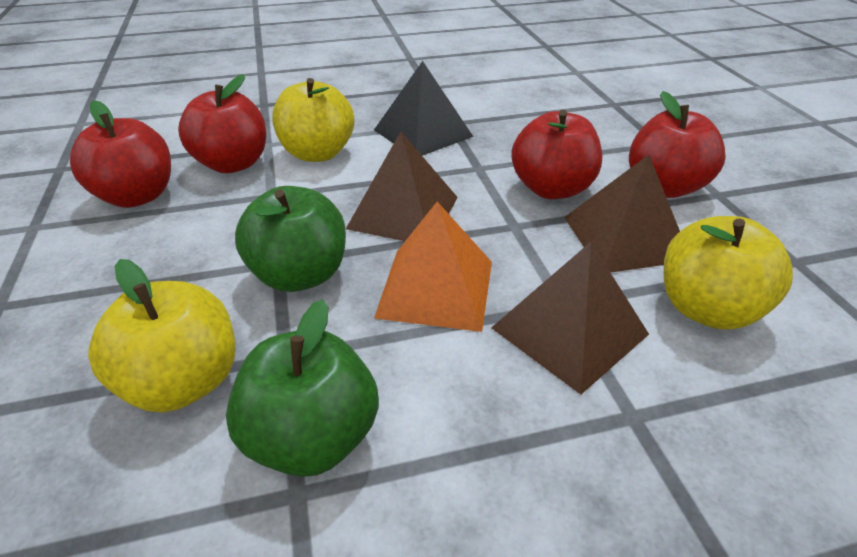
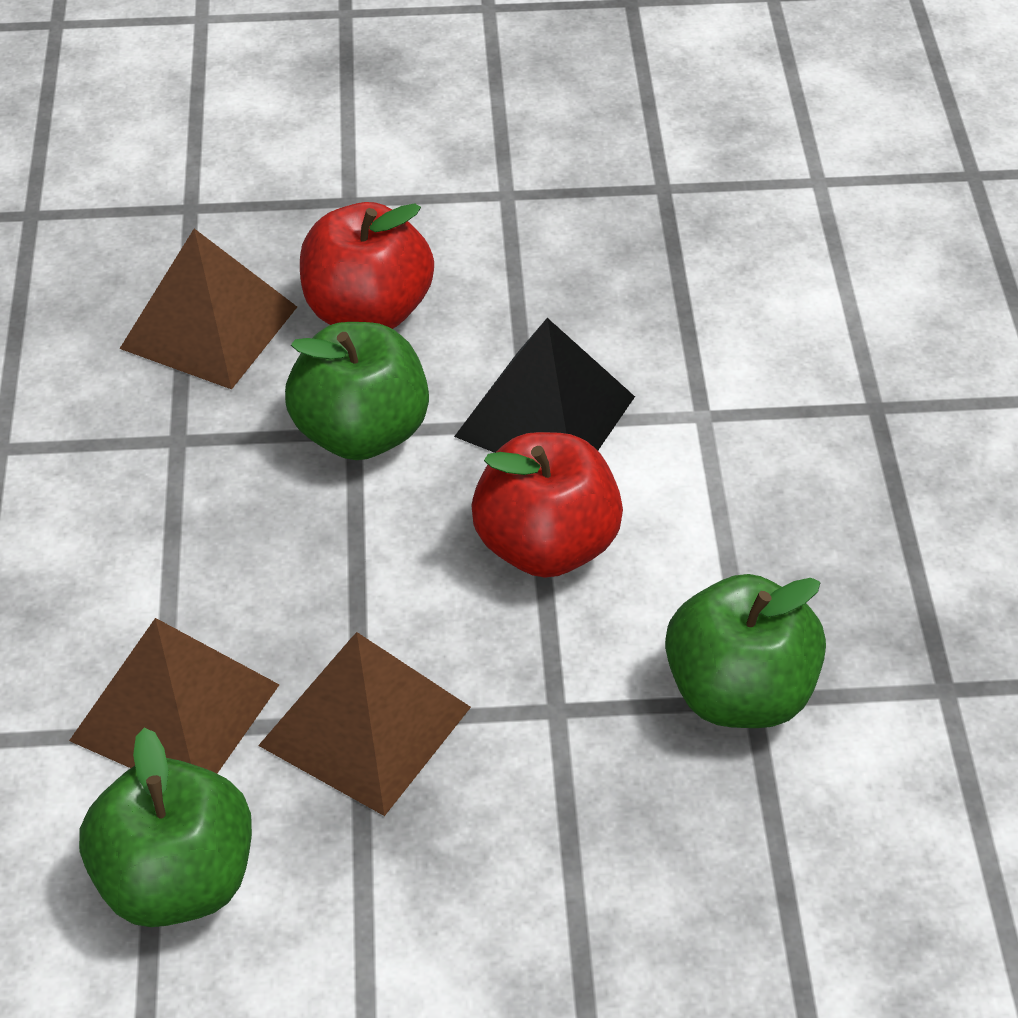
green apple: 2 -> 3
orange pyramid: 1 -> 0
red apple: 4 -> 2
yellow apple: 3 -> 0

